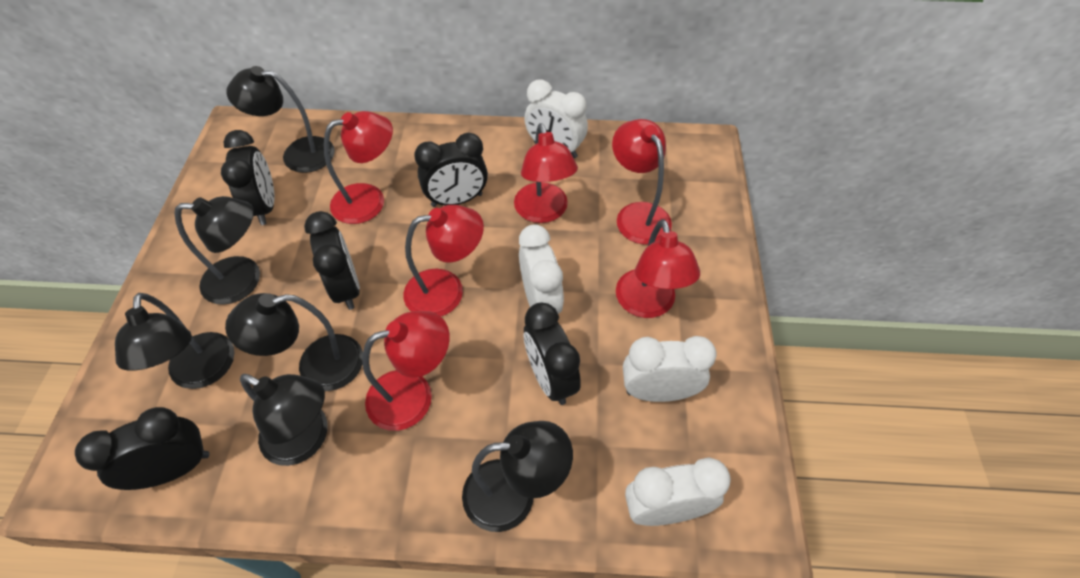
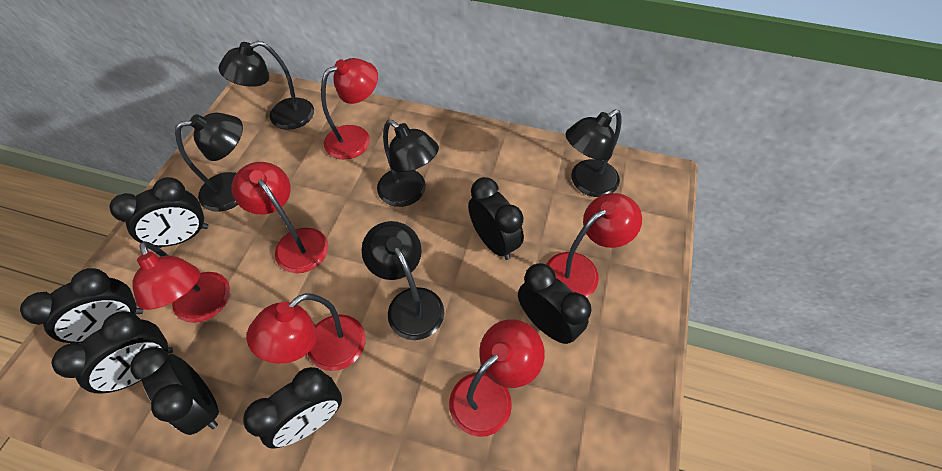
black clock: 5 -> 7
black lamp: 6 -> 5
white clock: 4 -> 0

